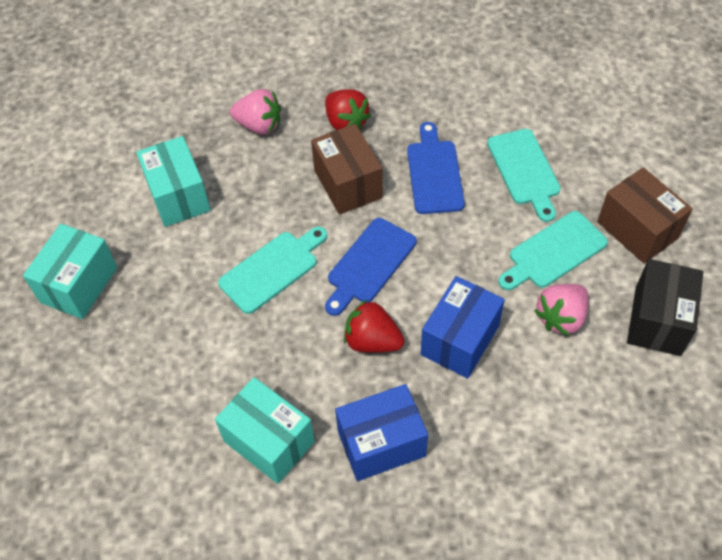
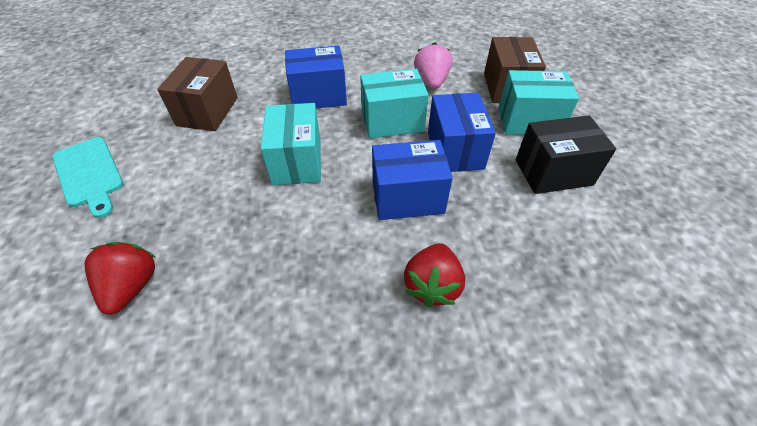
blue box: 2 -> 3
blue cutting board: 2 -> 0
pink strawberry: 2 -> 1
turquoise cutting board: 3 -> 1

